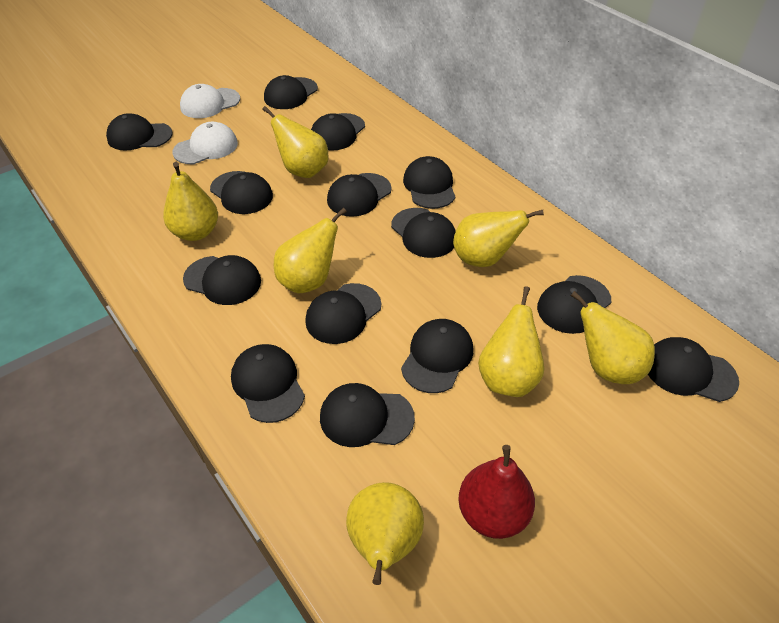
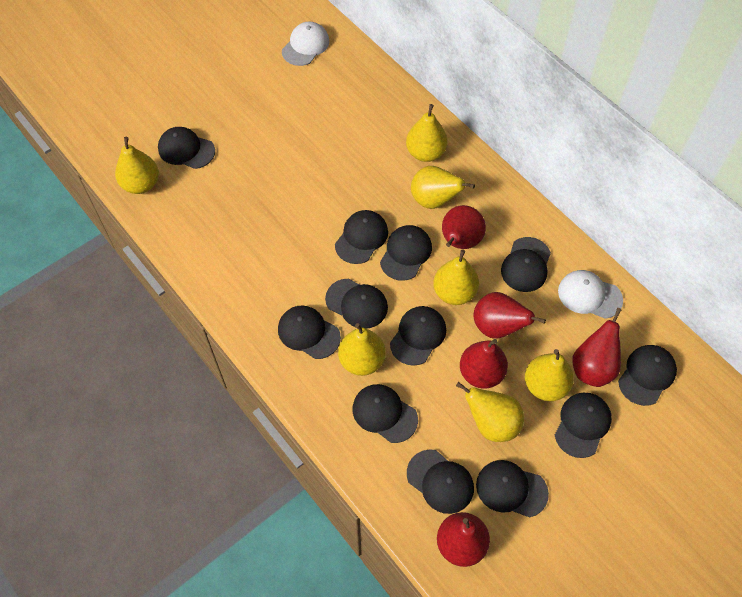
black cap: 14 -> 12
red pear: 1 -> 5

